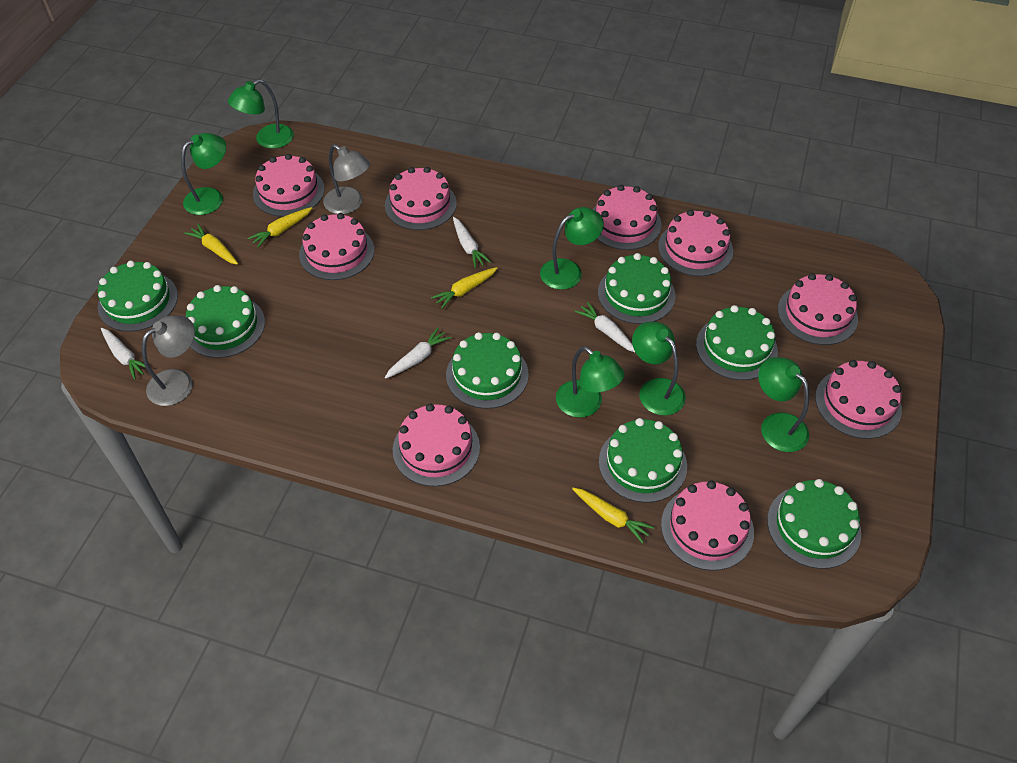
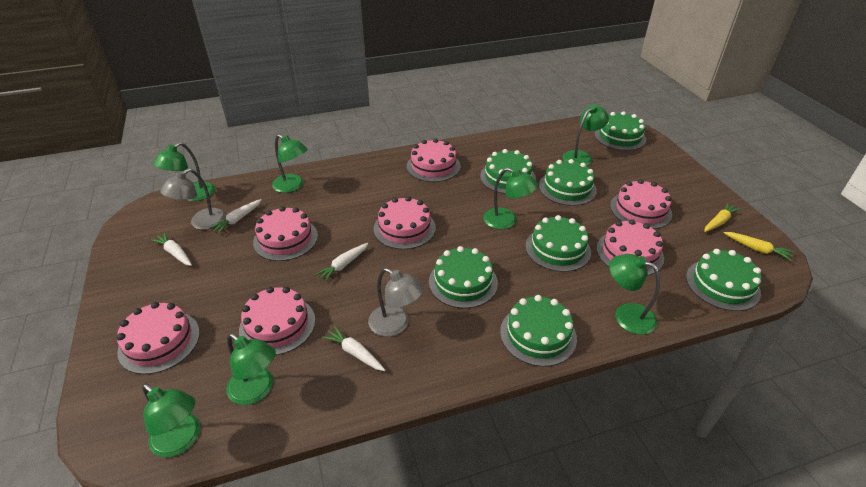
green lamp: 6 -> 7
pink cake: 9 -> 7
yellow carrot: 4 -> 2

